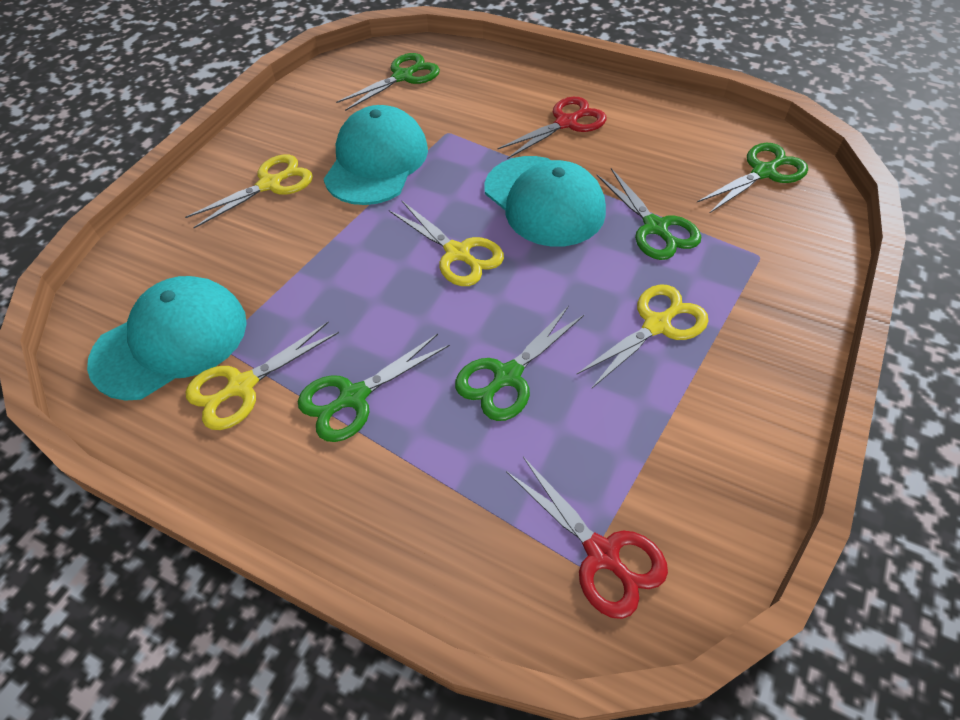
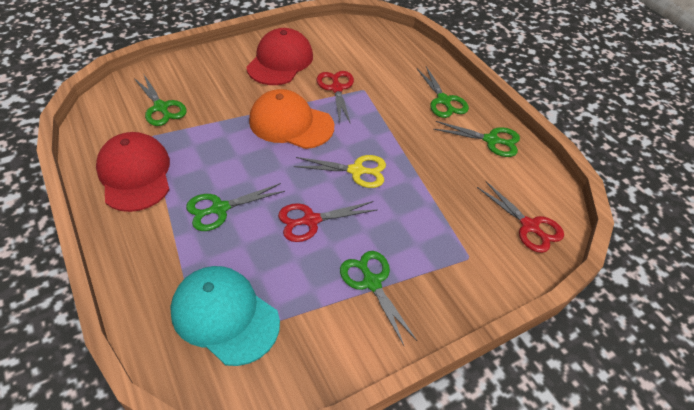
orange cap: 0 -> 1
red cap: 0 -> 2
red scissors: 2 -> 3
turquoise cap: 3 -> 1
yellow scissors: 4 -> 1

